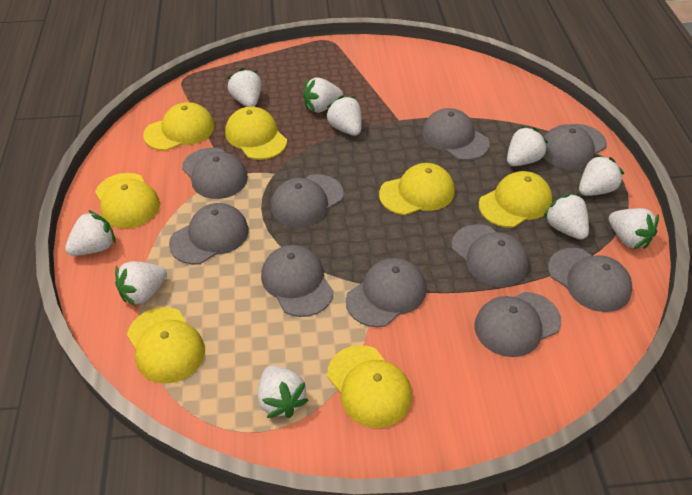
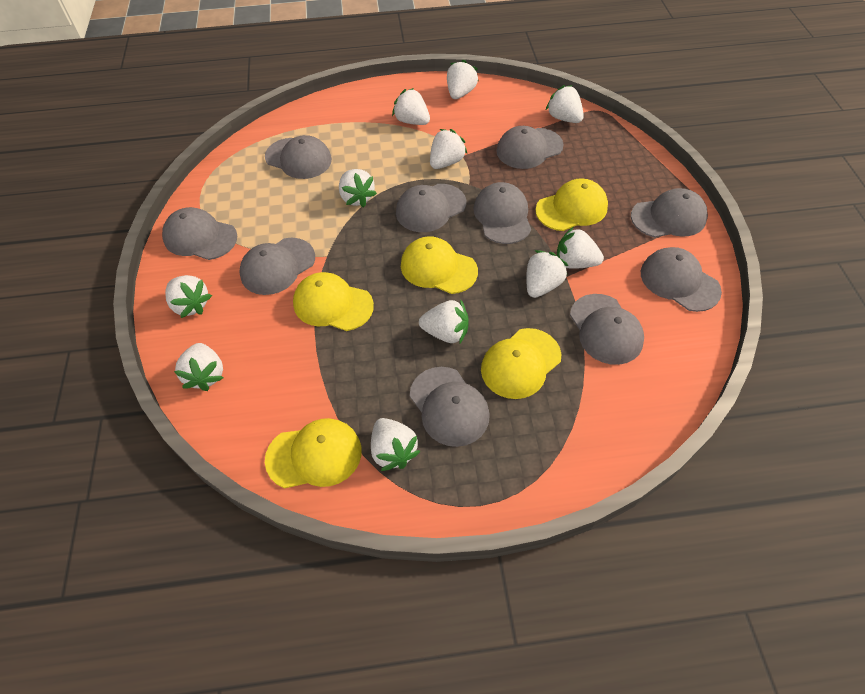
white strawberry: 10 -> 11
yellow cap: 7 -> 5

